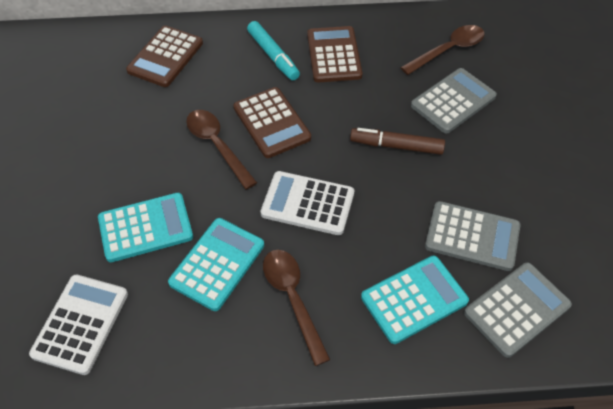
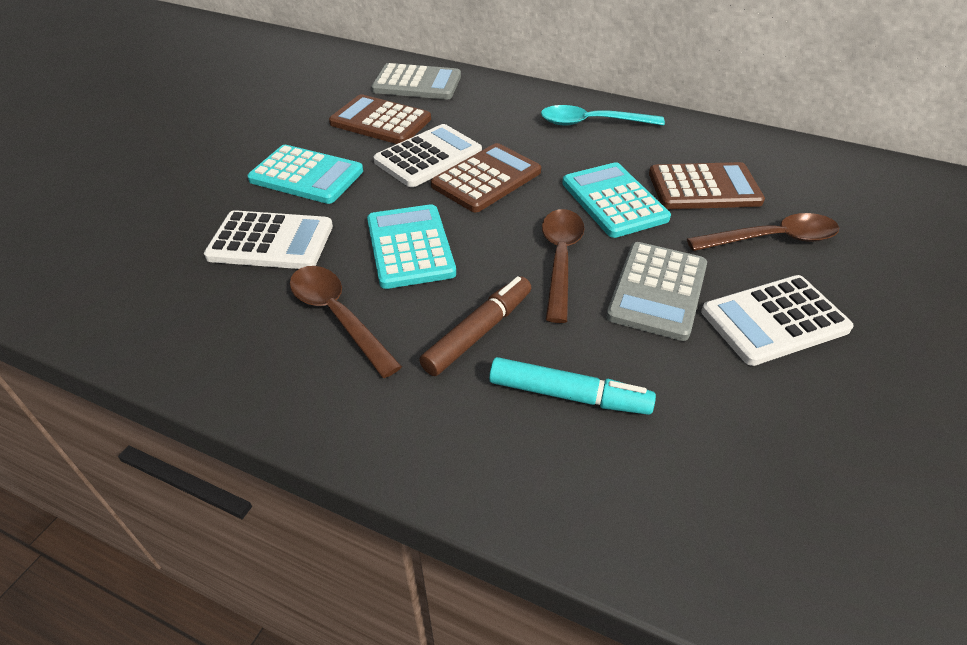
grey calculator: 3 -> 2
turquoise spoon: 0 -> 1
white calculator: 2 -> 3

